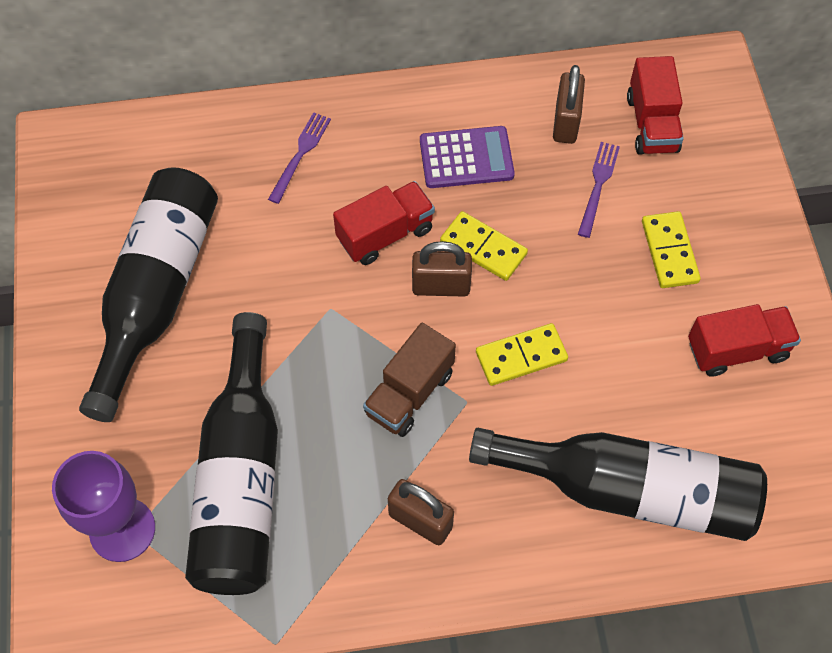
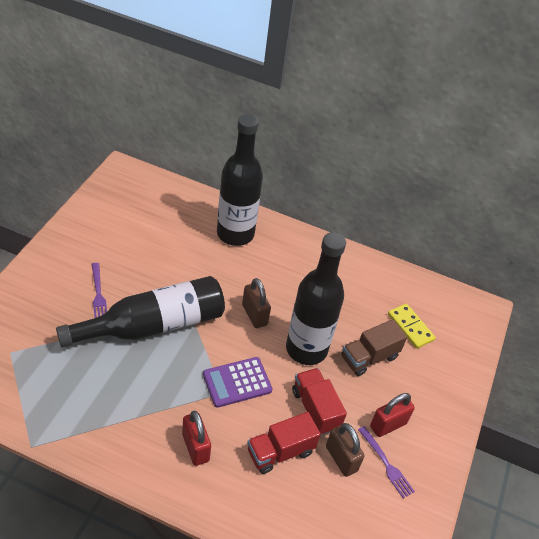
brown padlock: 3 -> 2
purple goblet: 1 -> 0
red padlock: 0 -> 2
red truck: 3 -> 2
yellow domino: 3 -> 1

